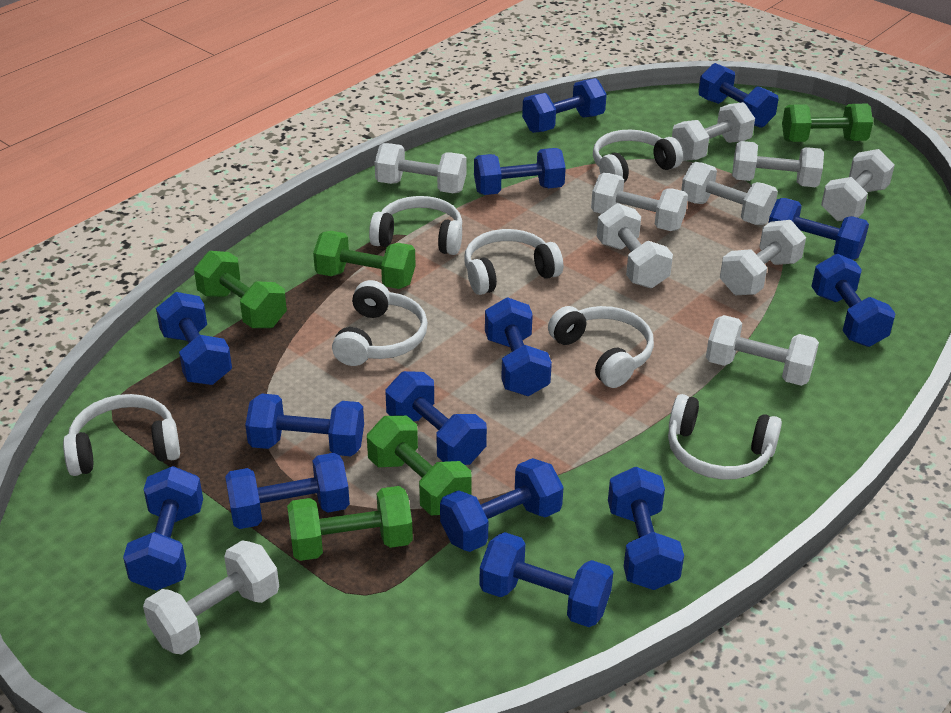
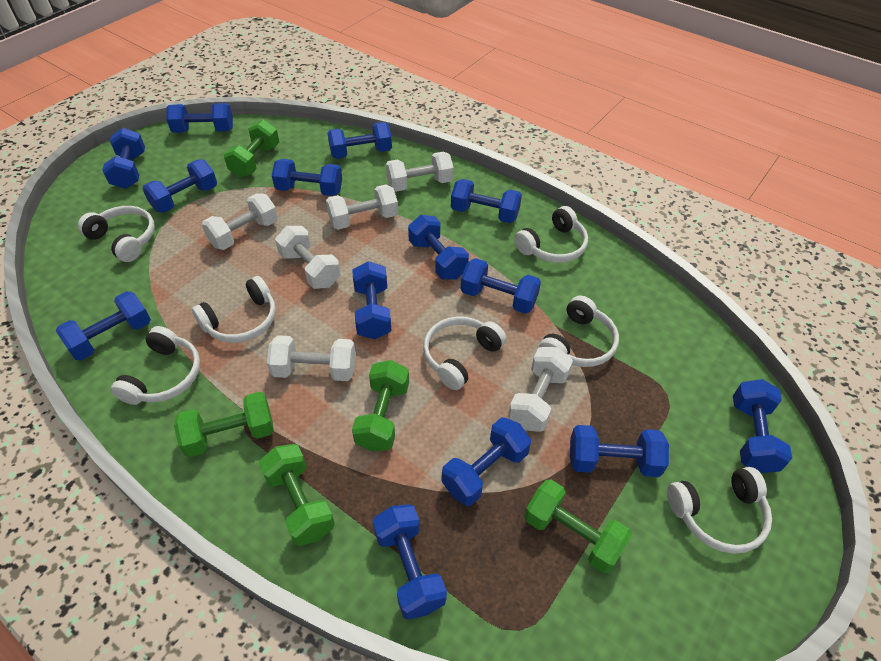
white dumbbell: 10 -> 6

